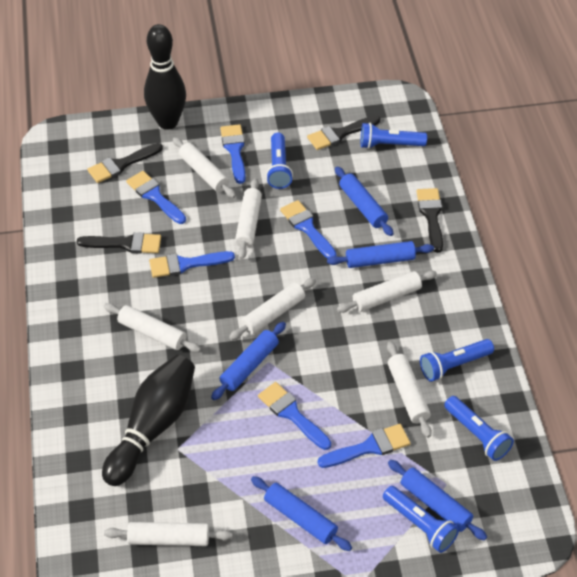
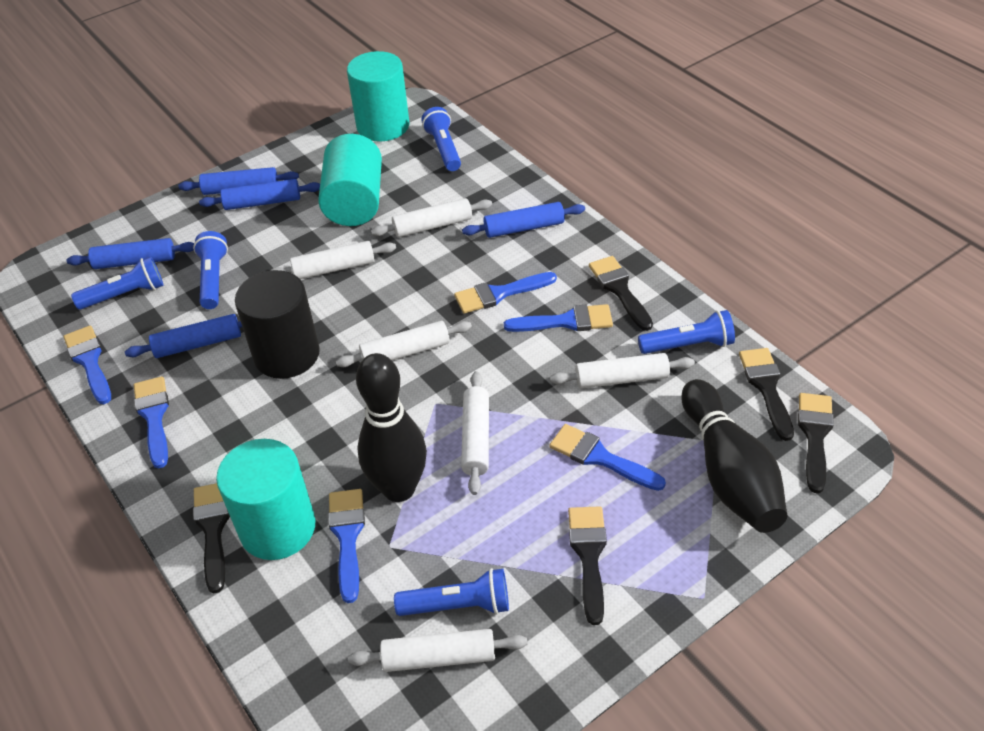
black brush: 4 -> 5
black cylinder: 0 -> 1
turquoise cylinder: 0 -> 3
white rolling pin: 7 -> 6

